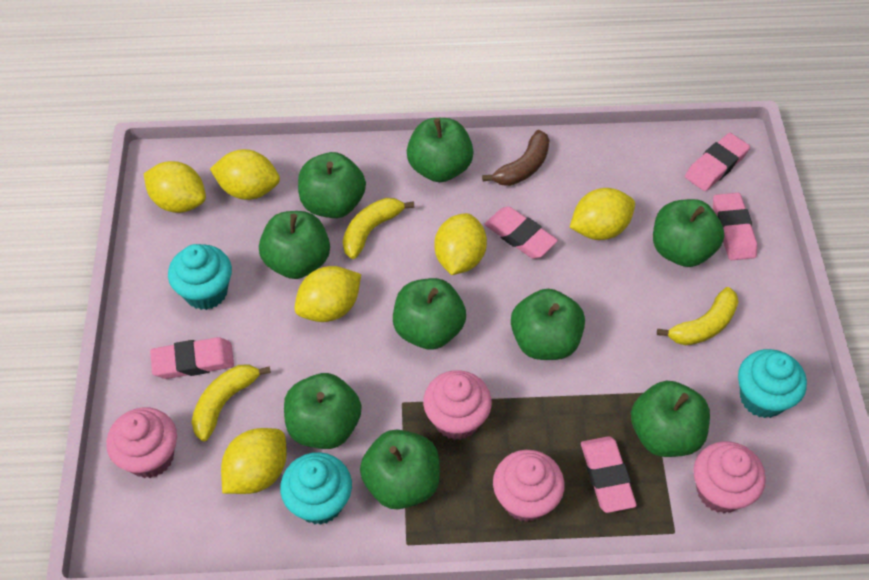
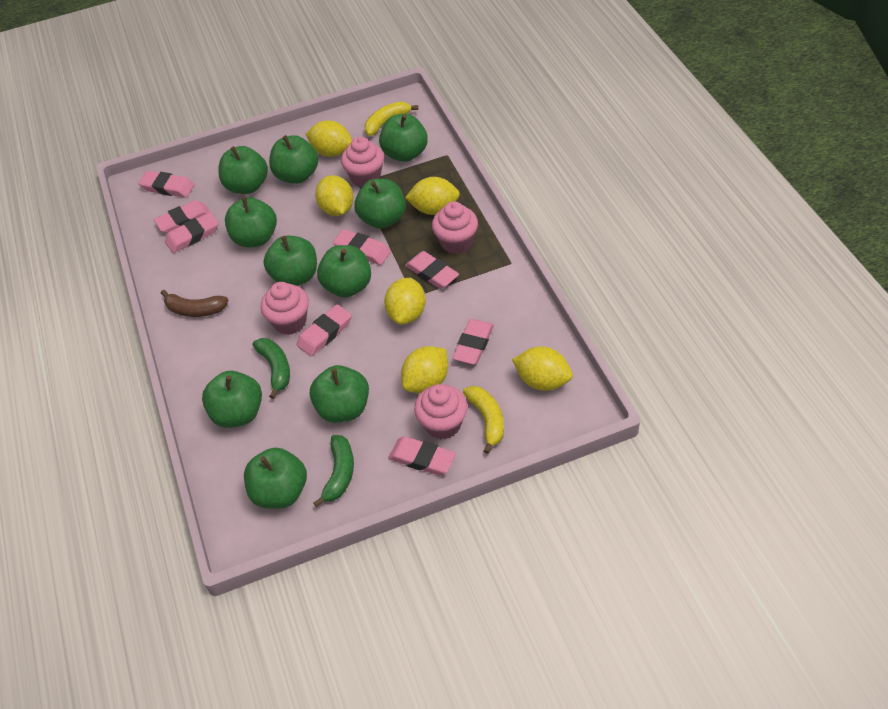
green apple: 9 -> 10
green banana: 0 -> 2
pink eraser: 5 -> 8
turquoise cupcake: 3 -> 0
yellow banana: 3 -> 2

